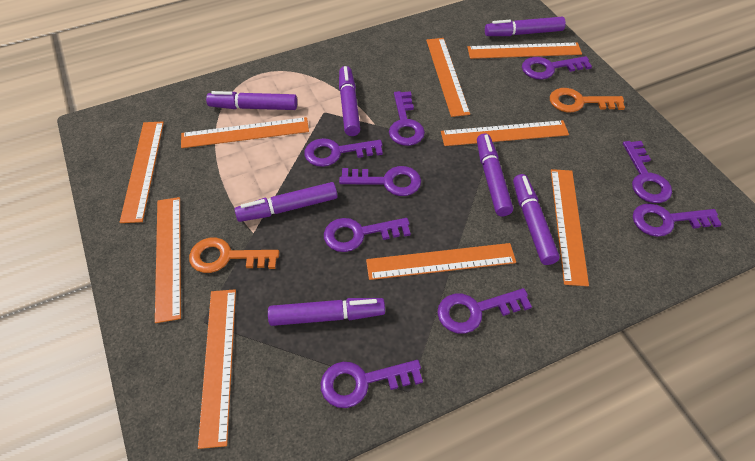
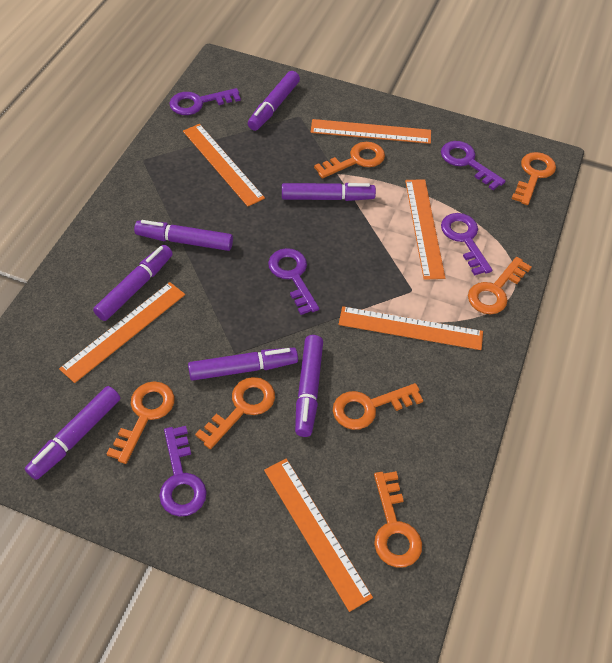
orange key: 2 -> 7
orange ruler: 9 -> 6
purple key: 9 -> 5

